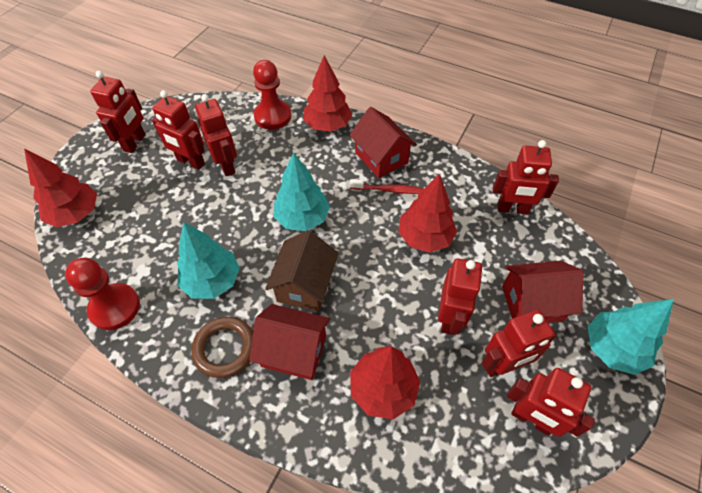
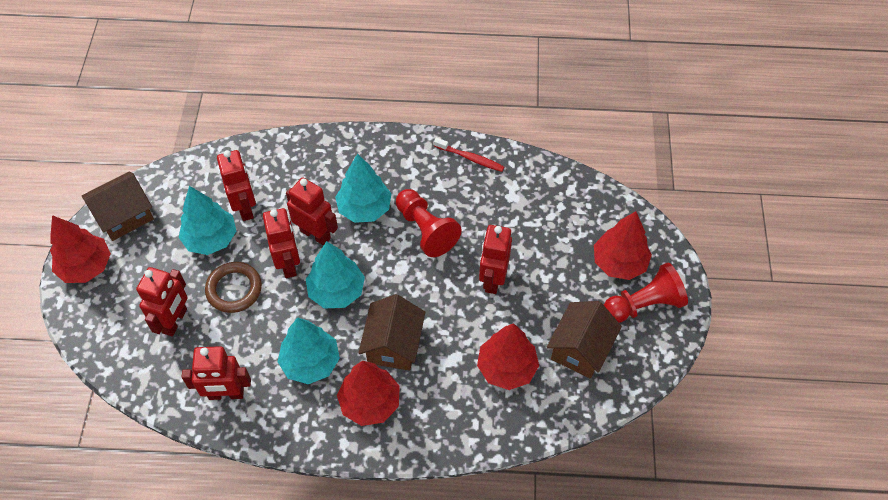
brown house: 1 -> 3
red house: 3 -> 0
red robot: 7 -> 6
turquoise tree: 3 -> 4

